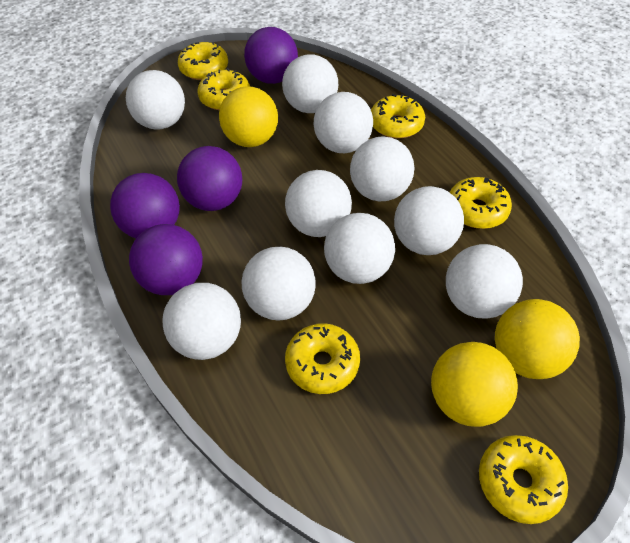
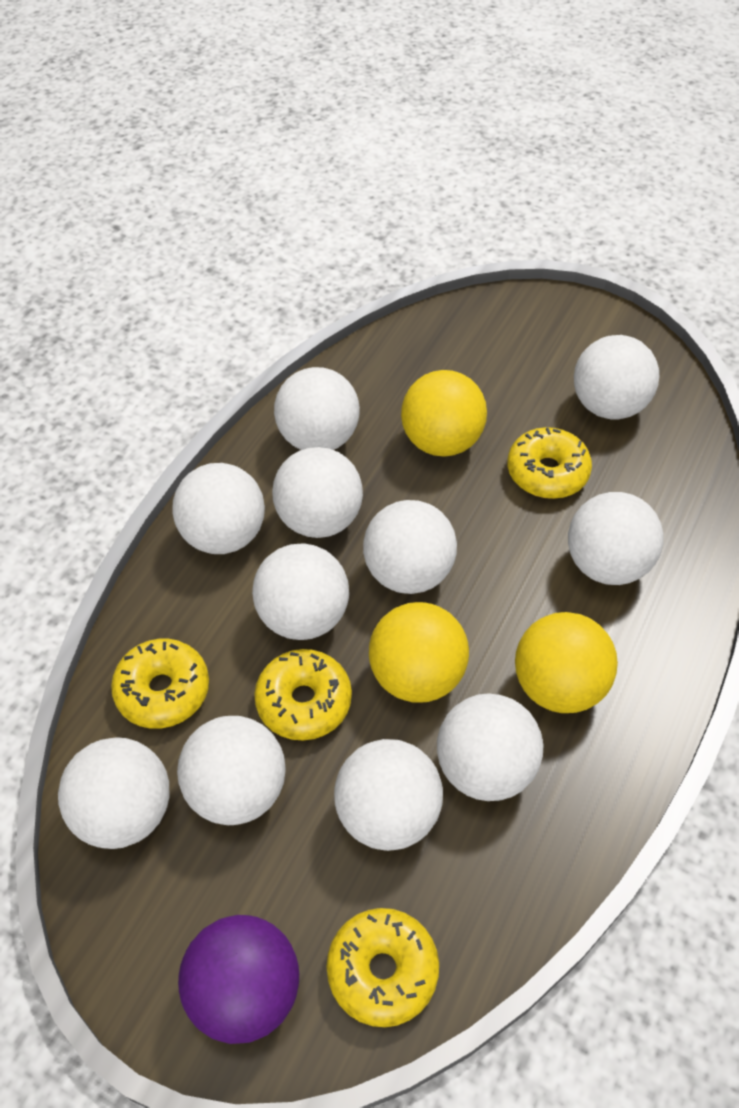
purple ball: 4 -> 1
white ball: 10 -> 11
yellow donut: 6 -> 4

